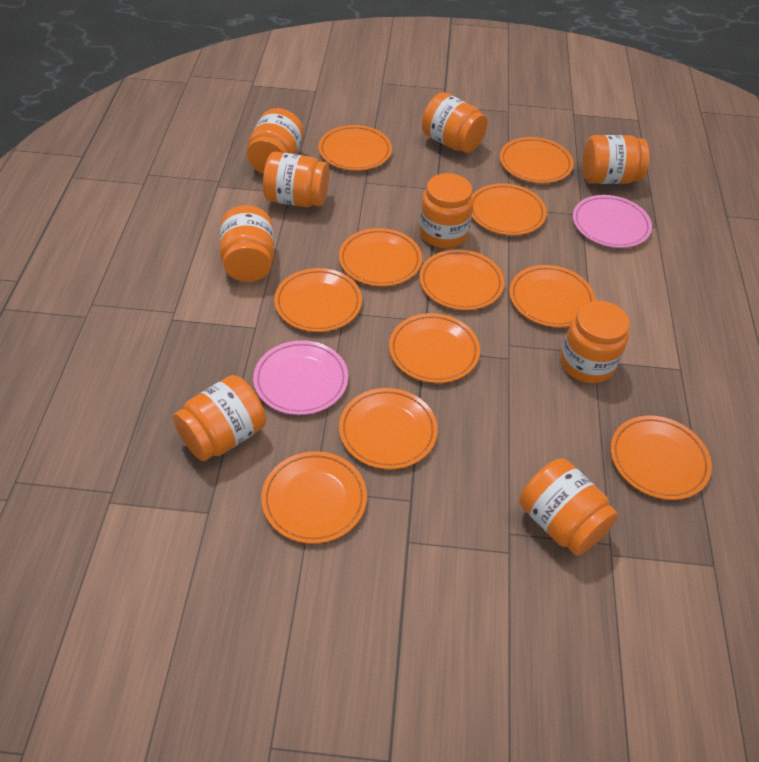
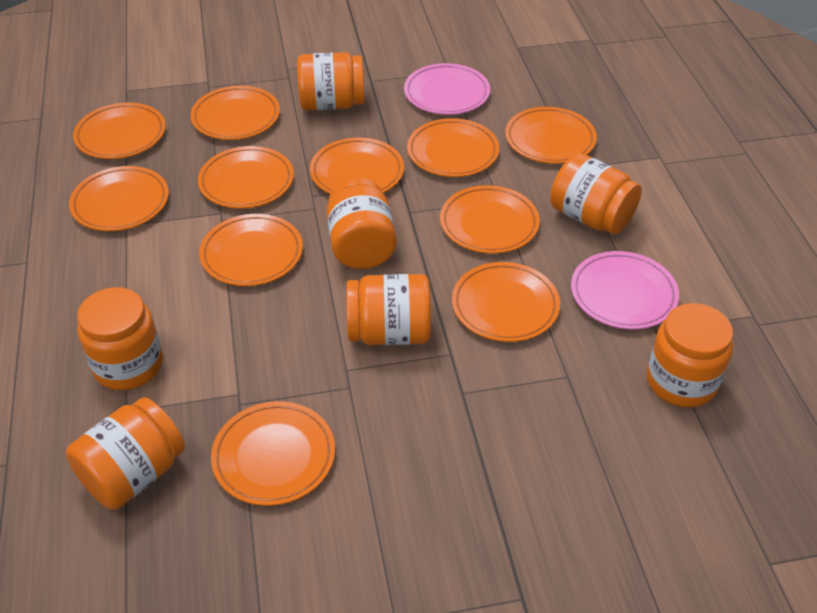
orange jar: 9 -> 7

